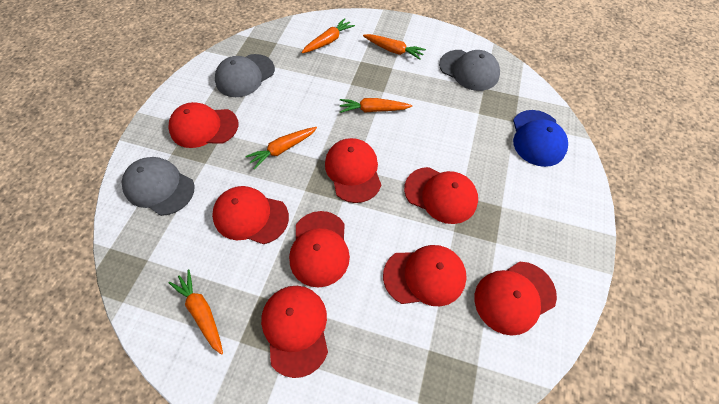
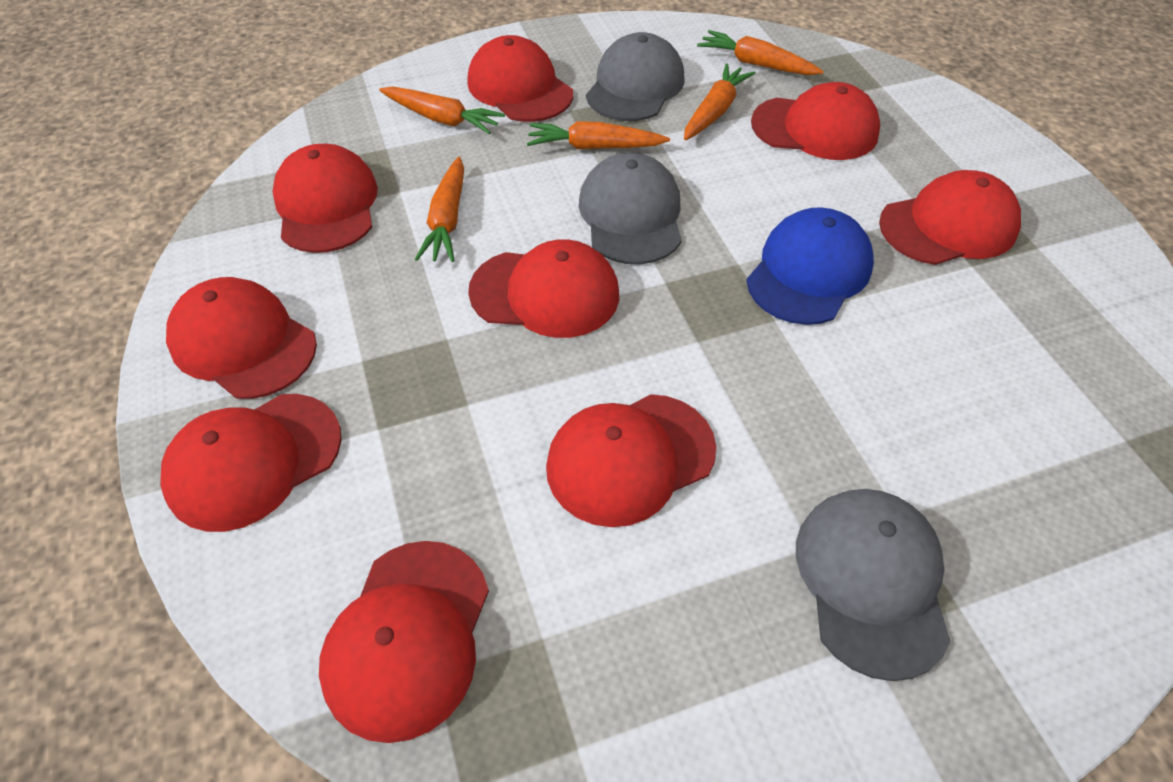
red cap: 8 -> 9

